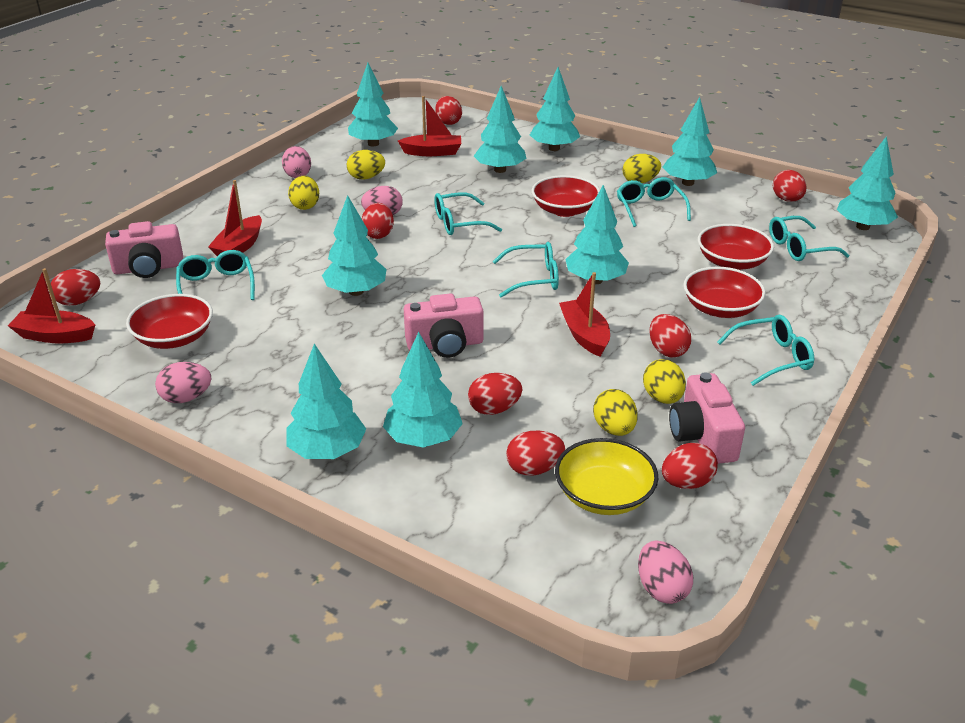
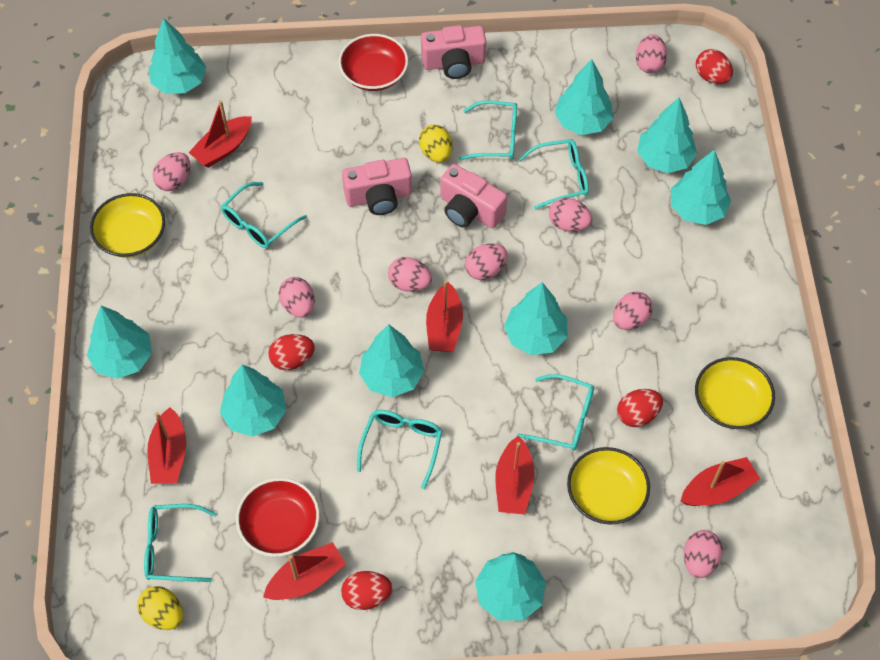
pink egg: 4 -> 8
red boat: 4 -> 6
red bowl: 4 -> 2
red egg: 8 -> 4
yellow bowl: 1 -> 3
yellow egg: 5 -> 2

